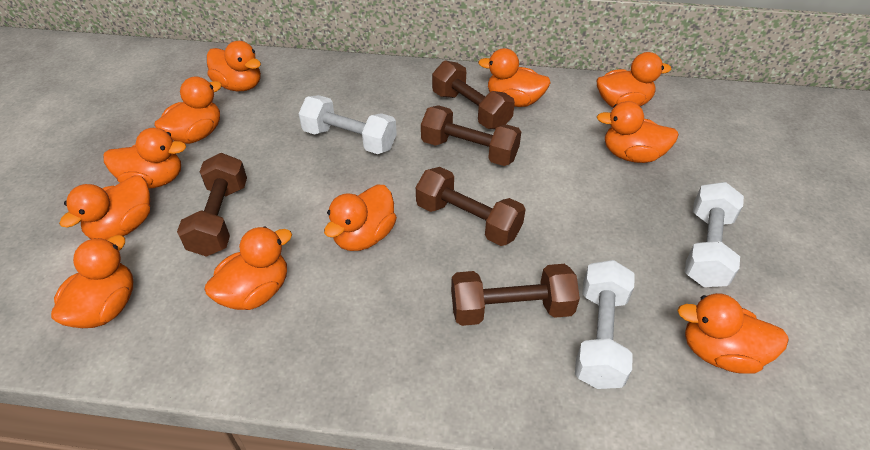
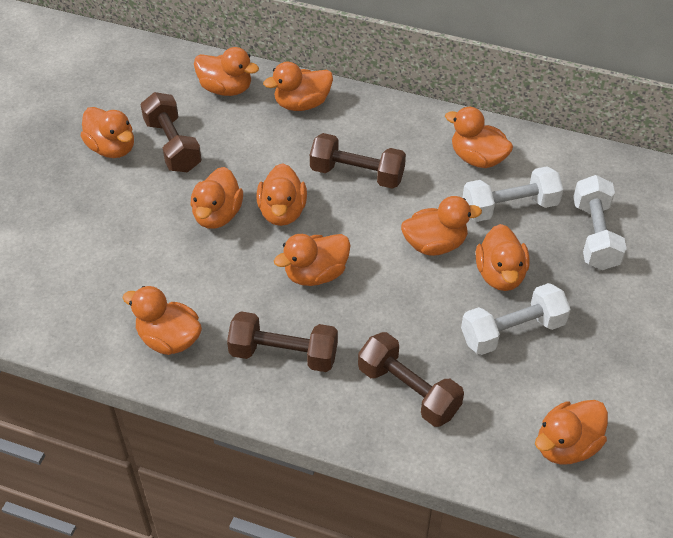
brown dumbbell: 5 -> 4

